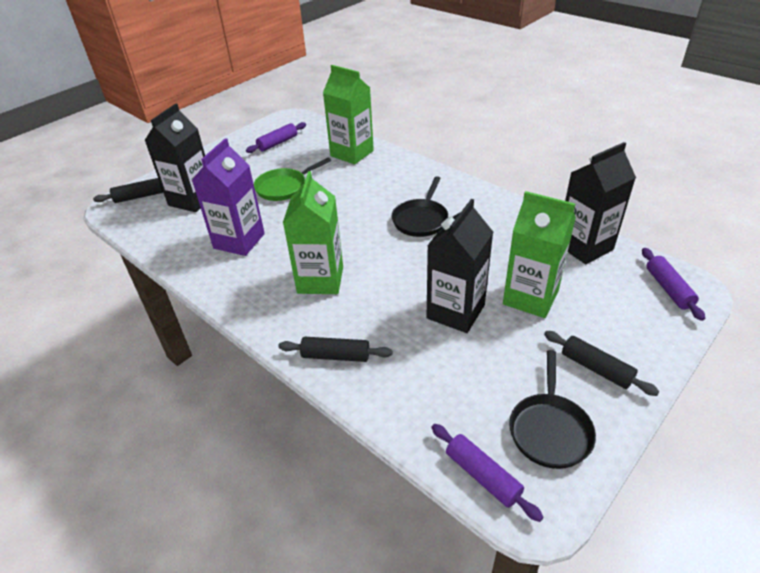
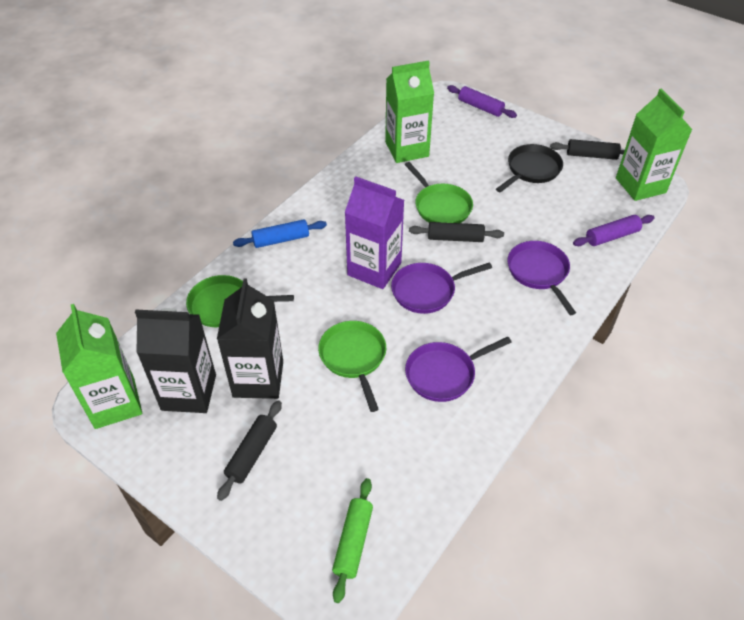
black carton: 3 -> 2
black pan: 2 -> 1
blue rolling pin: 0 -> 1
green pan: 1 -> 3
green rolling pin: 0 -> 1
purple pan: 0 -> 3
purple rolling pin: 3 -> 2

